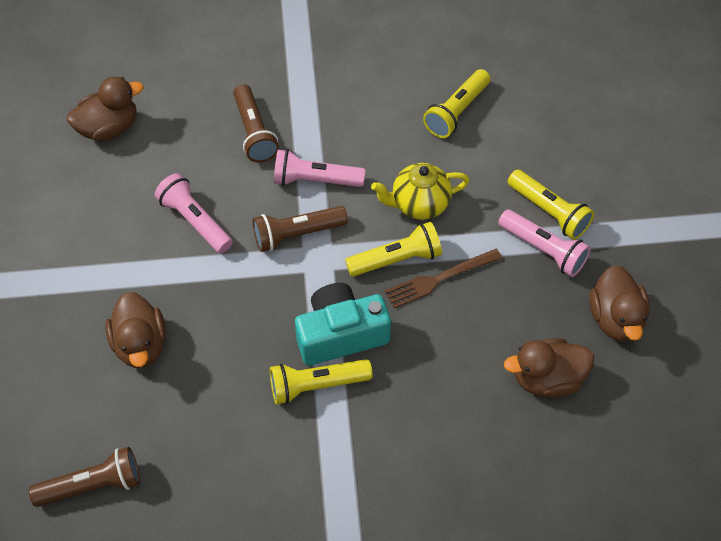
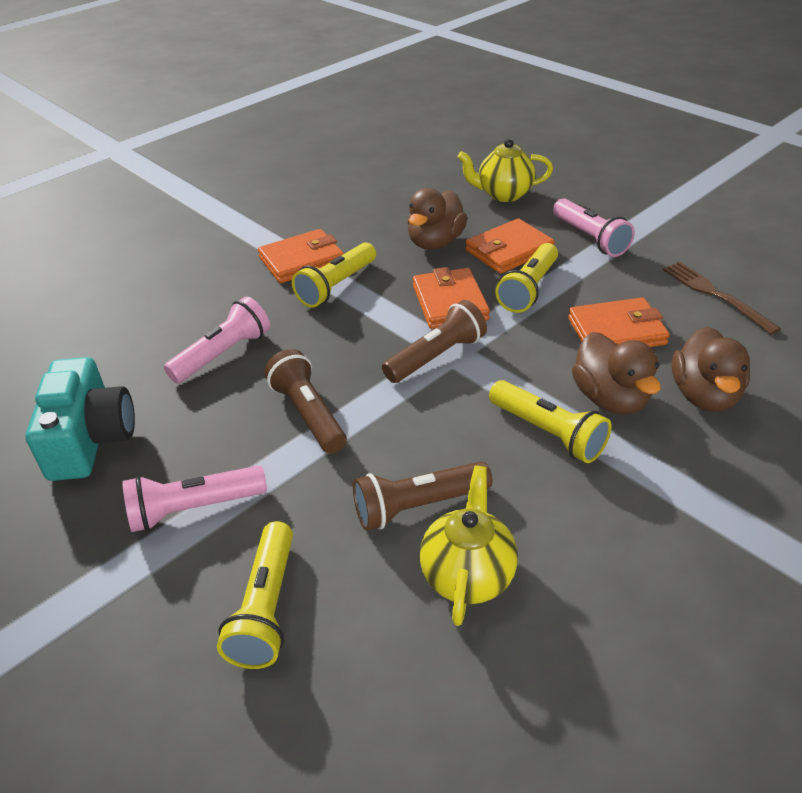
brown duck: 4 -> 3
orange wallet: 0 -> 4
yellow teapot: 1 -> 2

